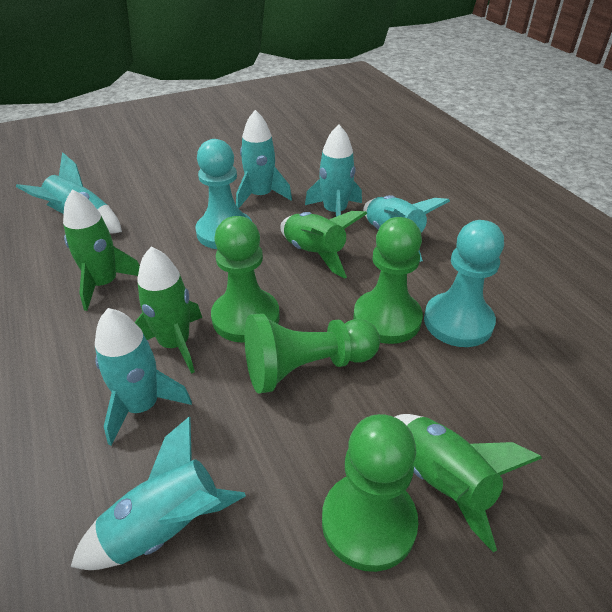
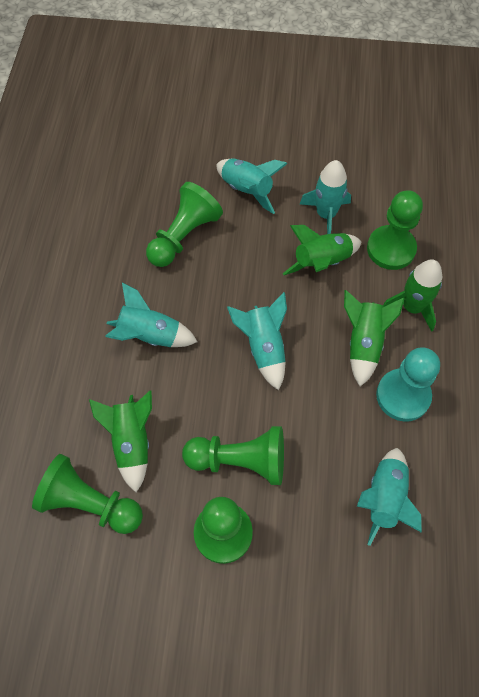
green pawn: 4 -> 5
turquoise pawn: 2 -> 1
turquoise rocket: 6 -> 5

